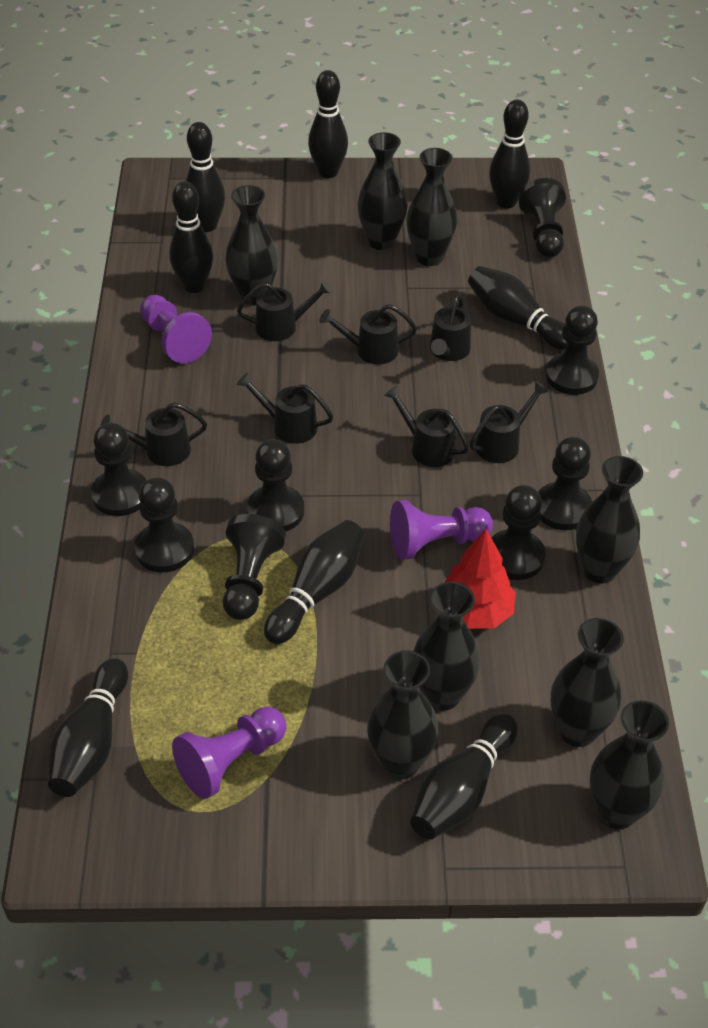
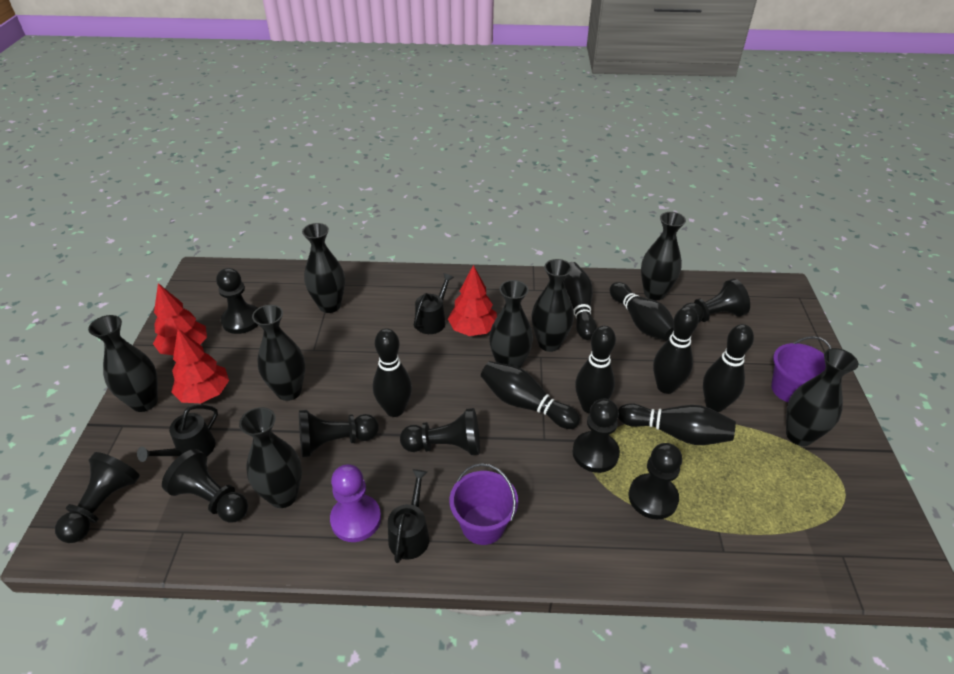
black watering can: 7 -> 3
purple bucket: 0 -> 2
purple pawn: 3 -> 1
red tree: 1 -> 3

